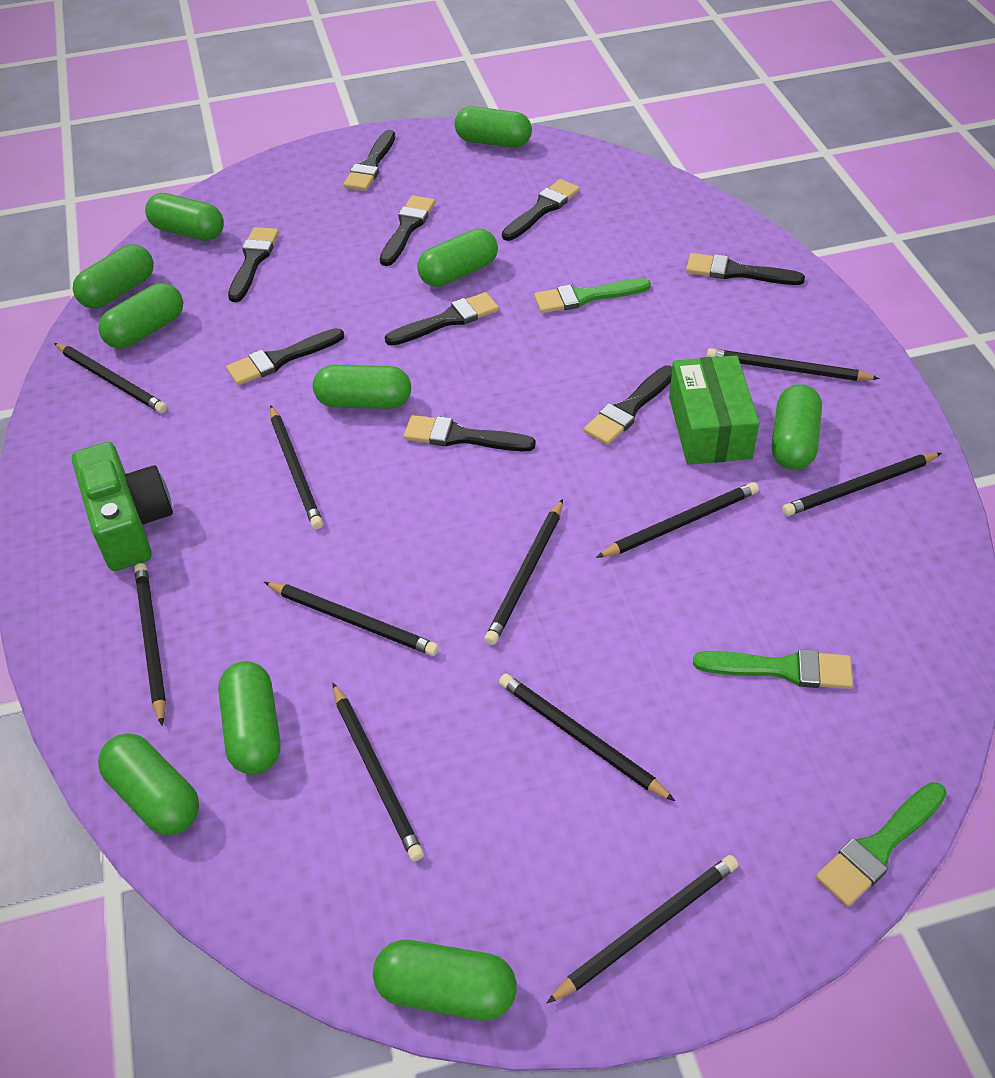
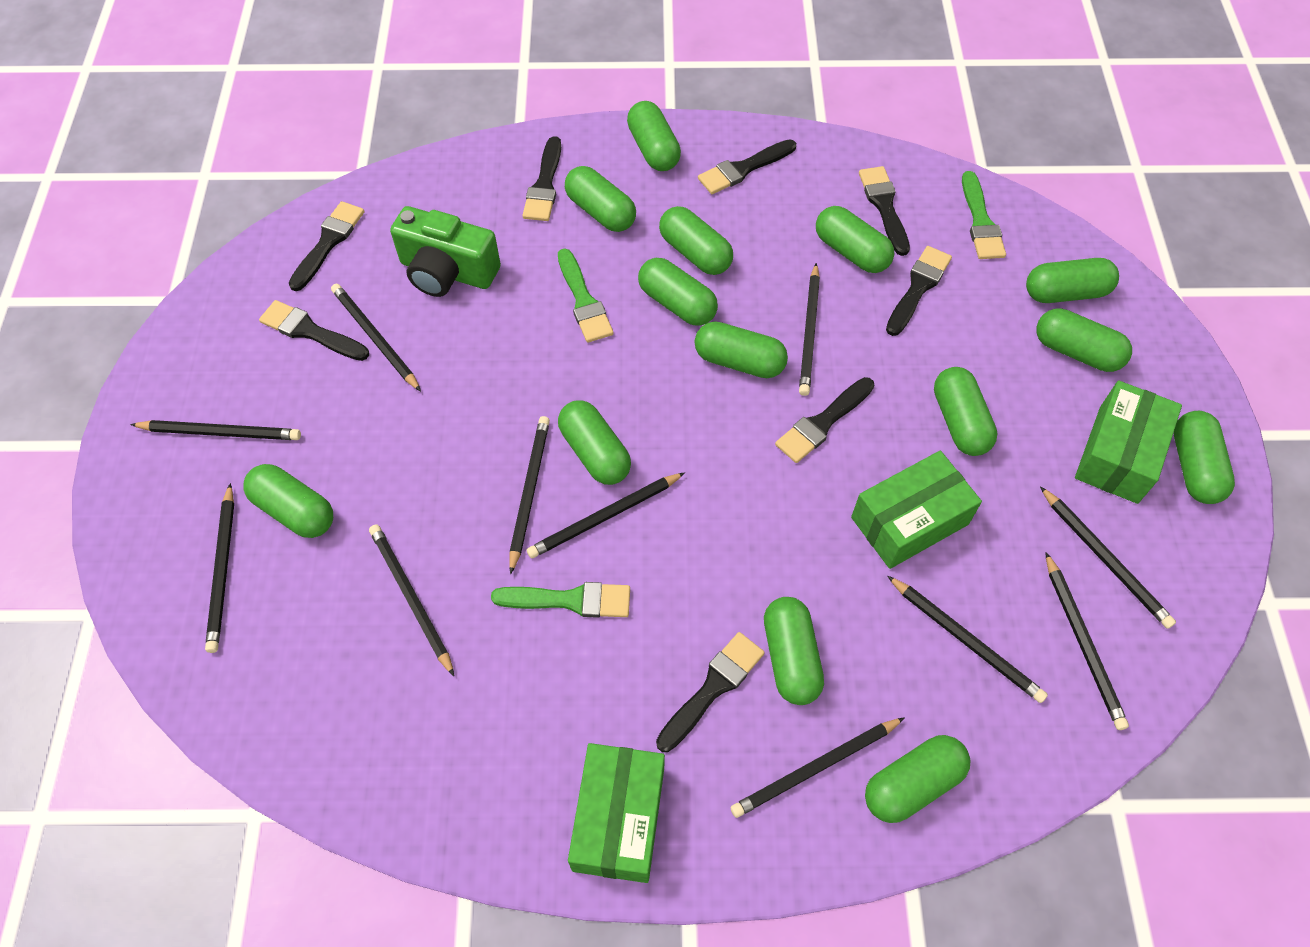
black brush: 9 -> 8
green box: 1 -> 3
green capsule: 10 -> 14

